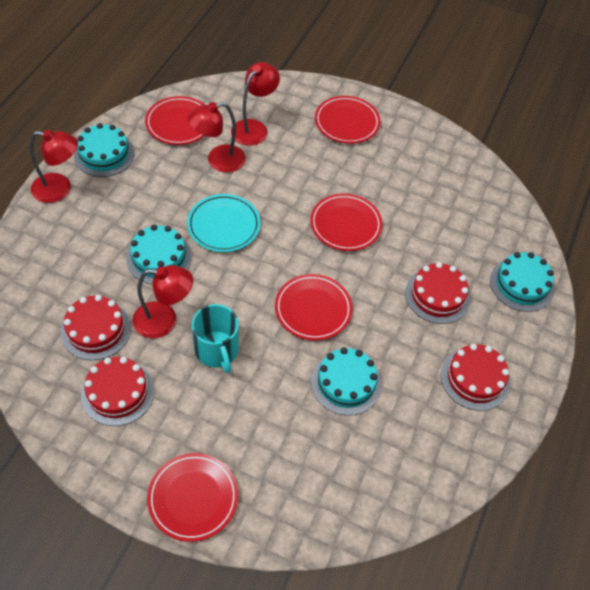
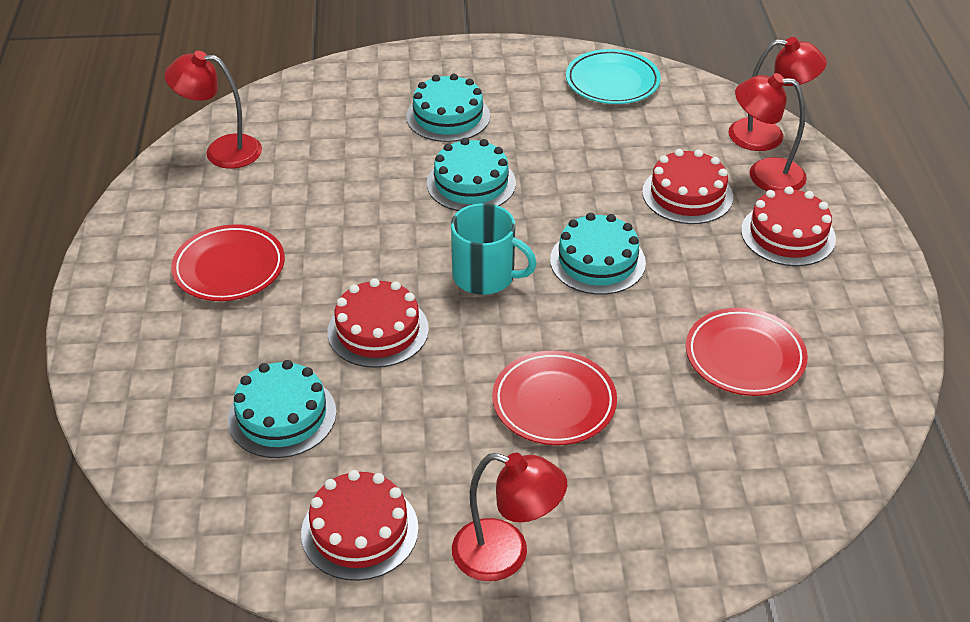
red plate: 5 -> 3

